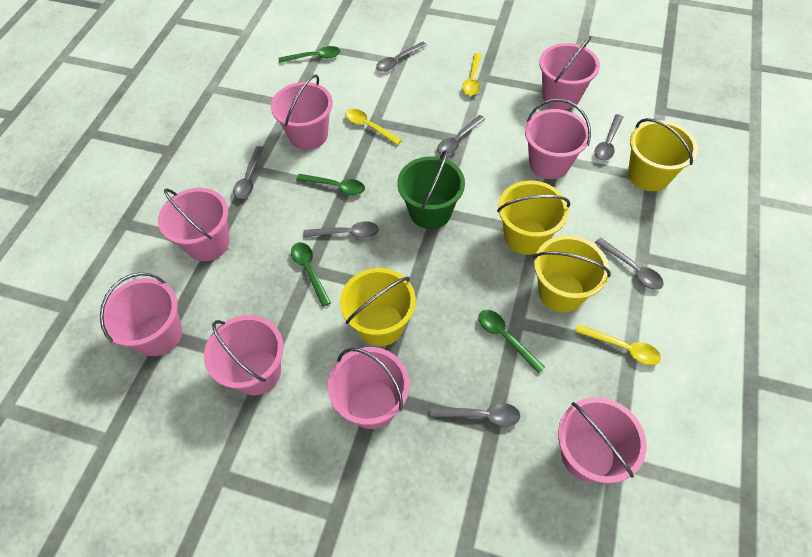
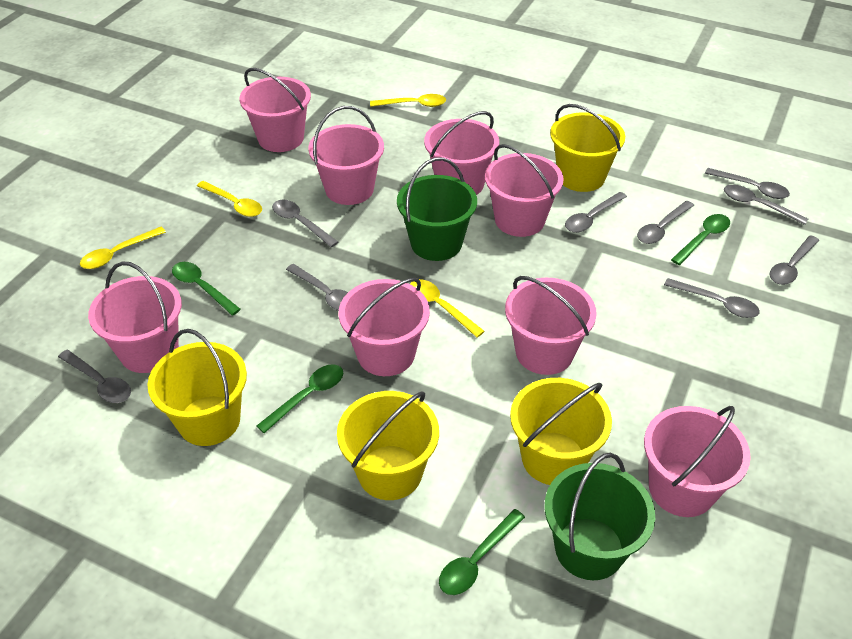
green bucket: 1 -> 2
grey spoon: 7 -> 9
yellow spoon: 3 -> 4

